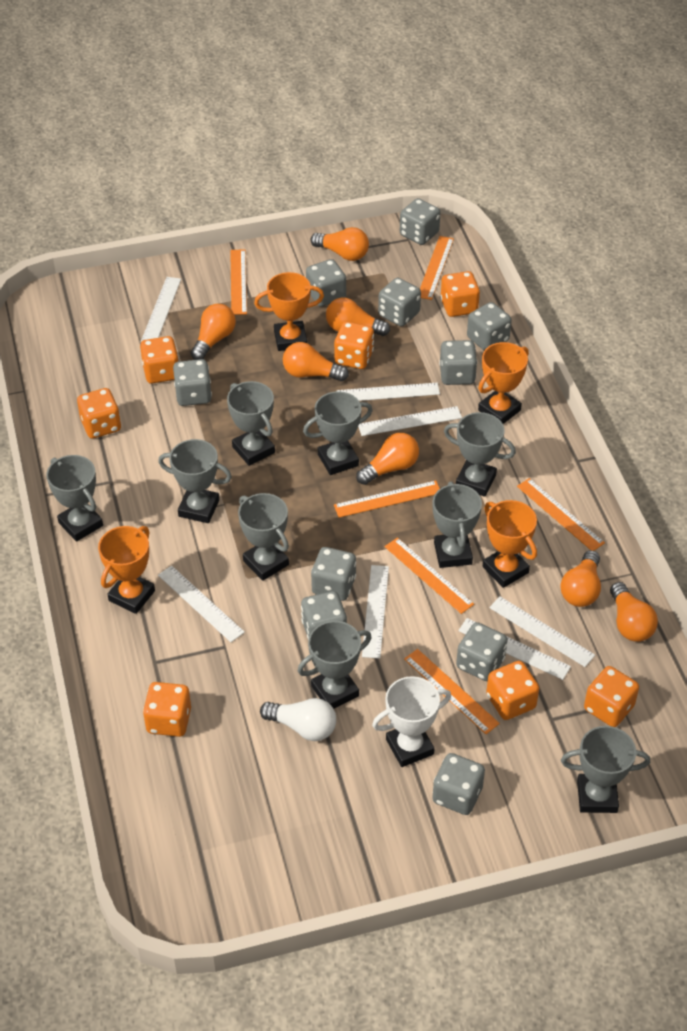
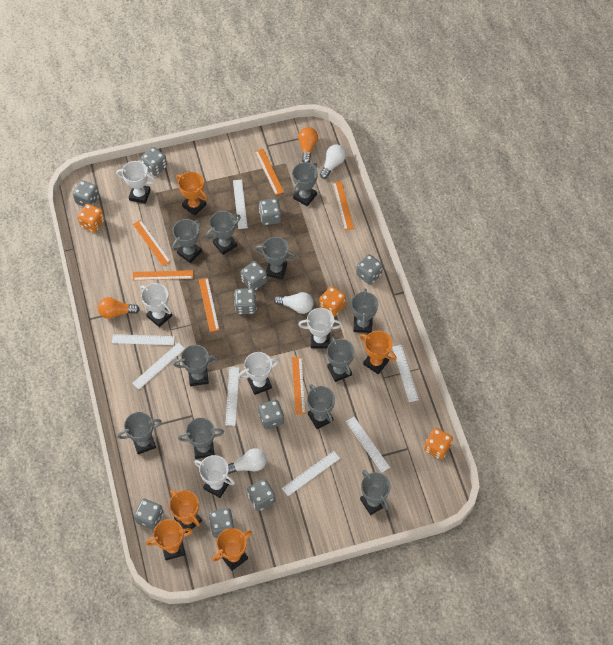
grey trophy: 9 -> 11
orange dice: 7 -> 3
orange light bulb: 7 -> 2
orange trophy: 4 -> 5
white light bulb: 1 -> 3
white trophy: 1 -> 5

